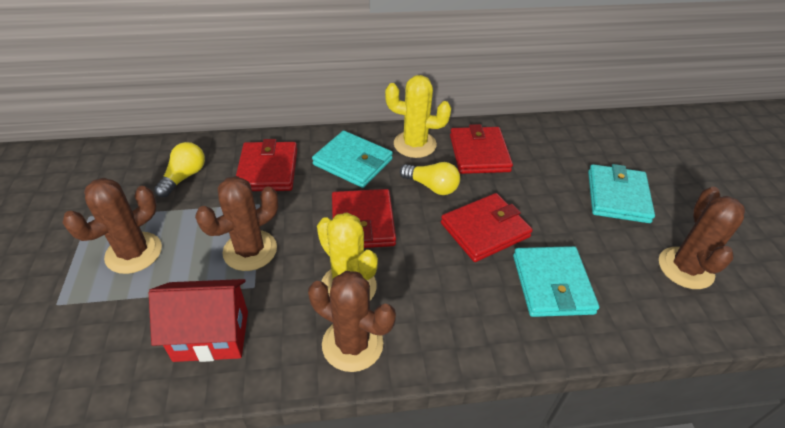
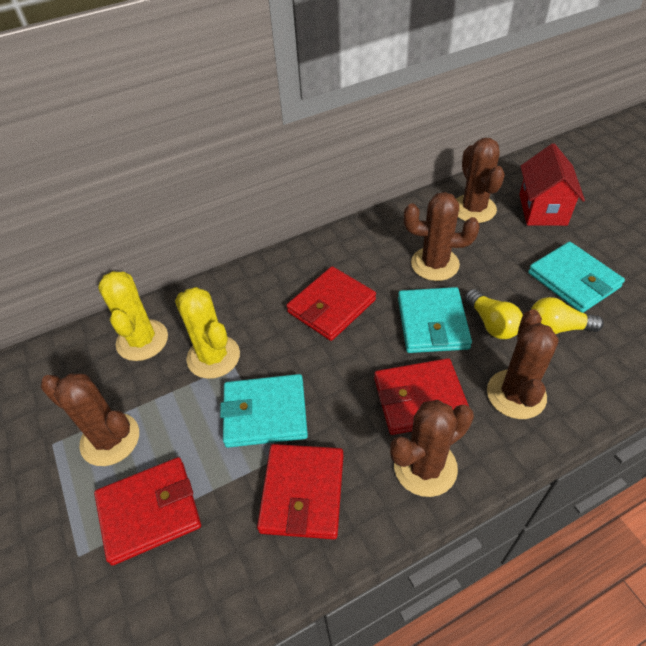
brown cactus: 4 -> 5

